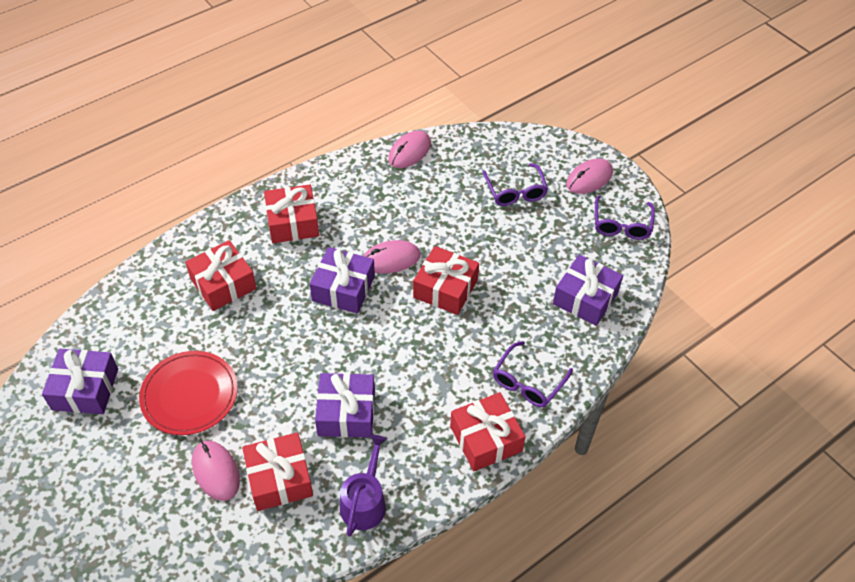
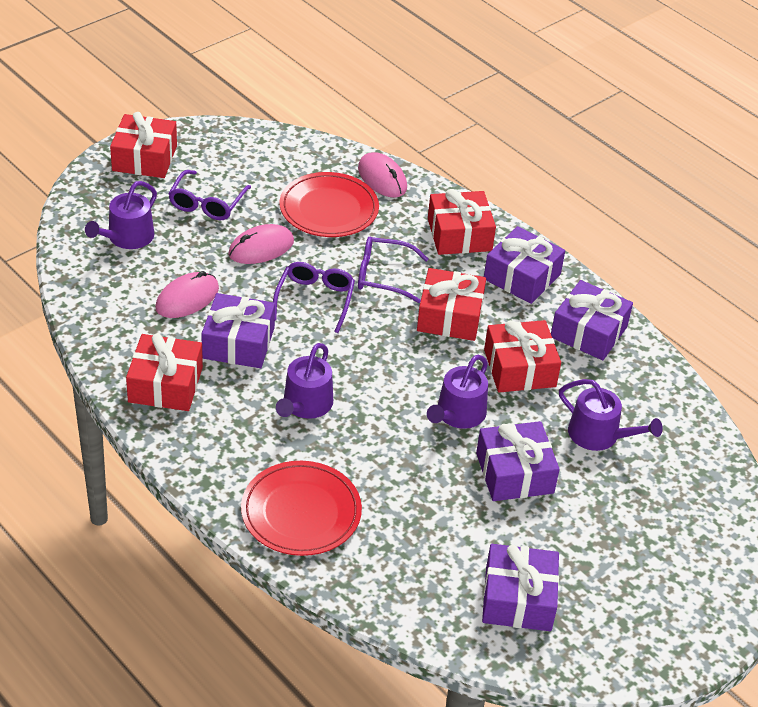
pink mouse: 4 -> 3
purple gift: 4 -> 5
purple watering can: 1 -> 4
red plate: 1 -> 2

